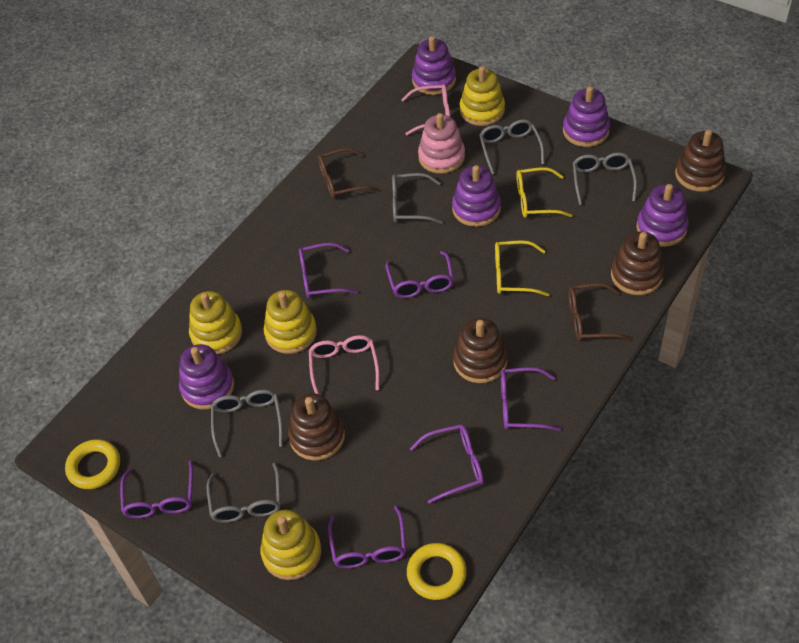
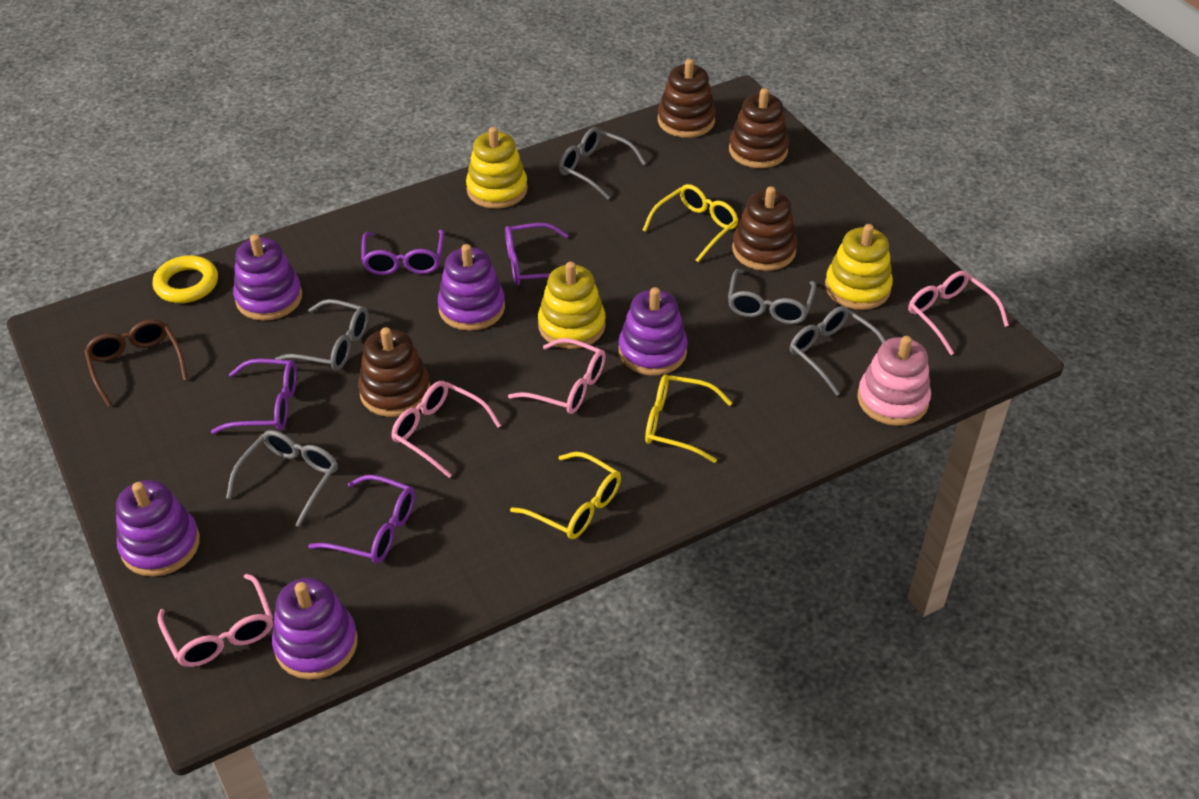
brown glasses: 2 -> 1
pink glasses: 2 -> 4
purple glasses: 6 -> 4
yellow glasses: 2 -> 3
yellow ring: 2 -> 1
yellow stacking toy: 4 -> 3

